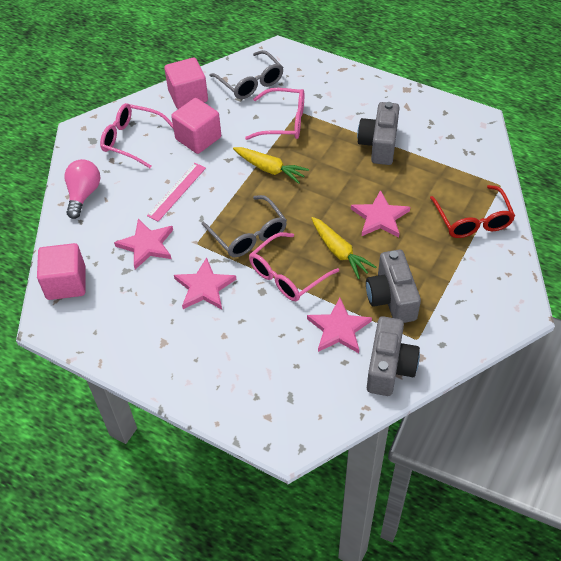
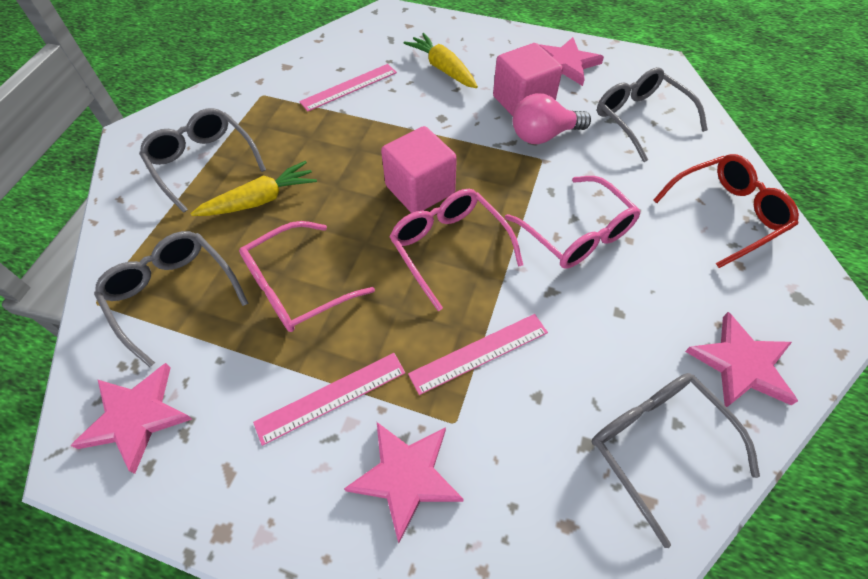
grey camera: 3 -> 0
grey glasses: 2 -> 4
pink cube: 3 -> 2
pink ruler: 1 -> 3

